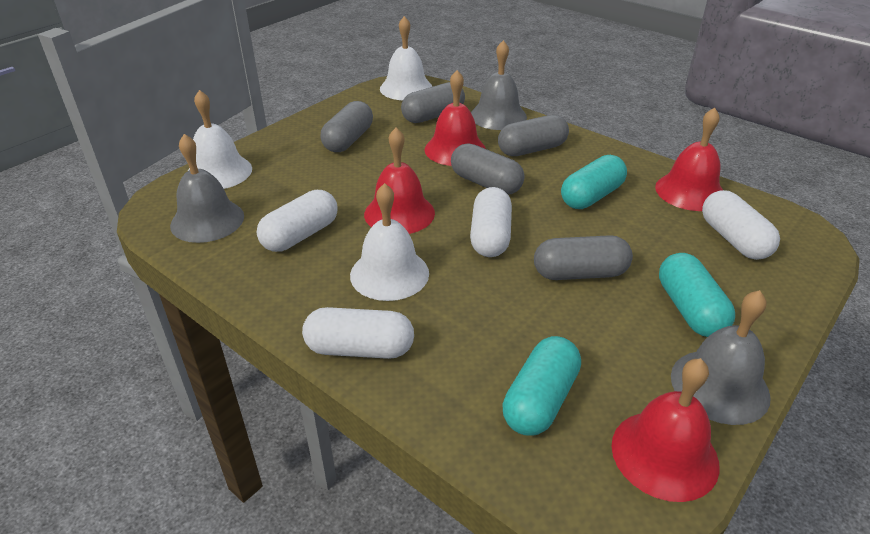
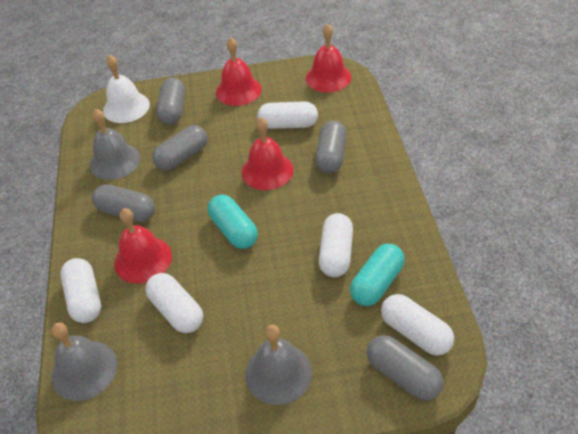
turquoise capsule: 3 -> 2
white bell: 3 -> 1
white capsule: 4 -> 5

